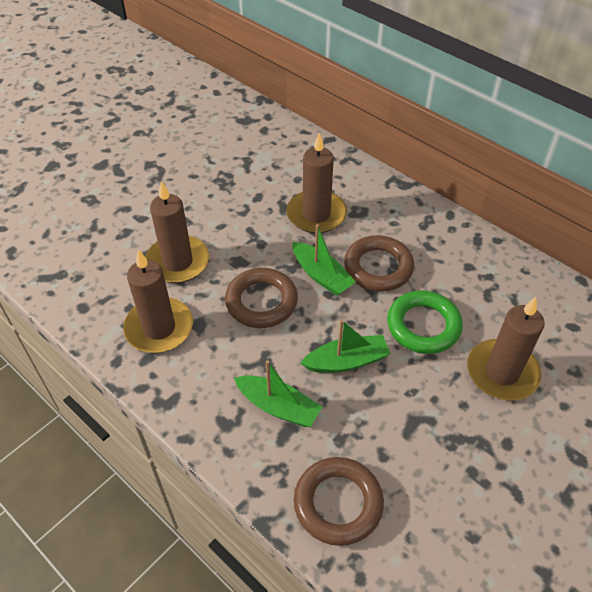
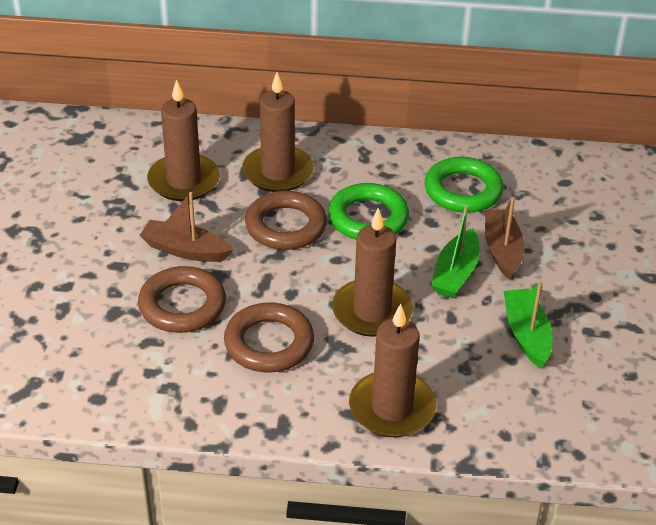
brown boat: 0 -> 2
green boat: 3 -> 2
green ring: 1 -> 2

